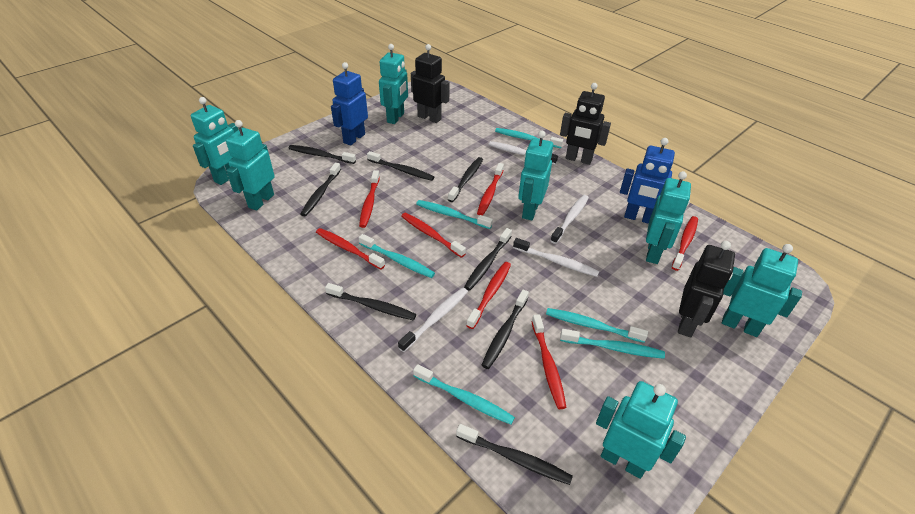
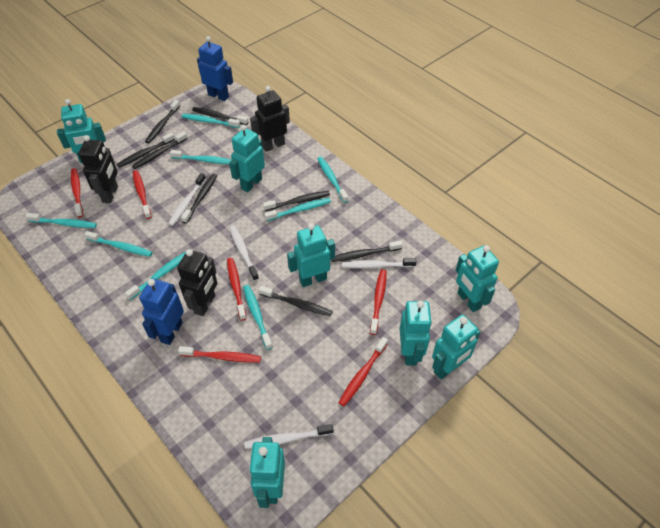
red toothbrush: 7 -> 6
turquoise toothbrush: 6 -> 8

